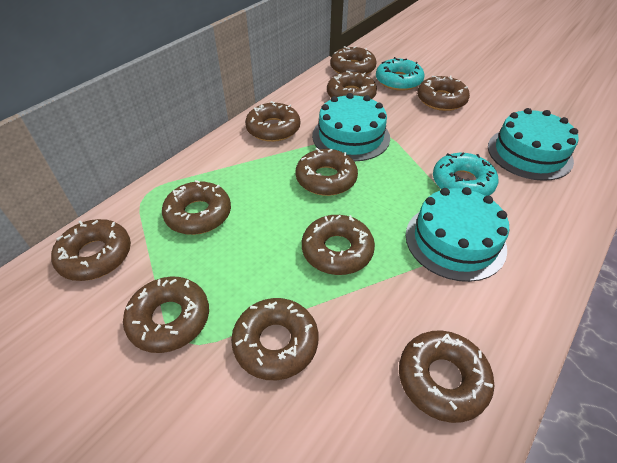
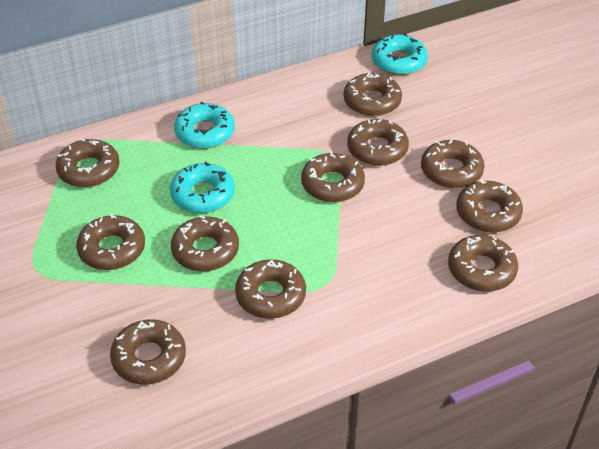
turquoise cake: 3 -> 0
turquoise donut: 2 -> 3

